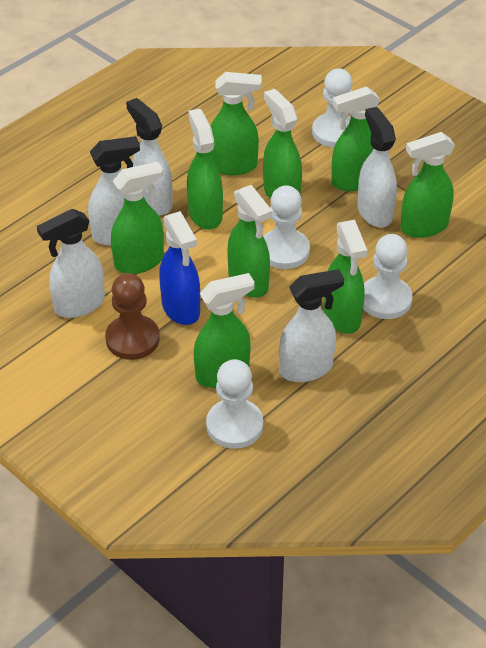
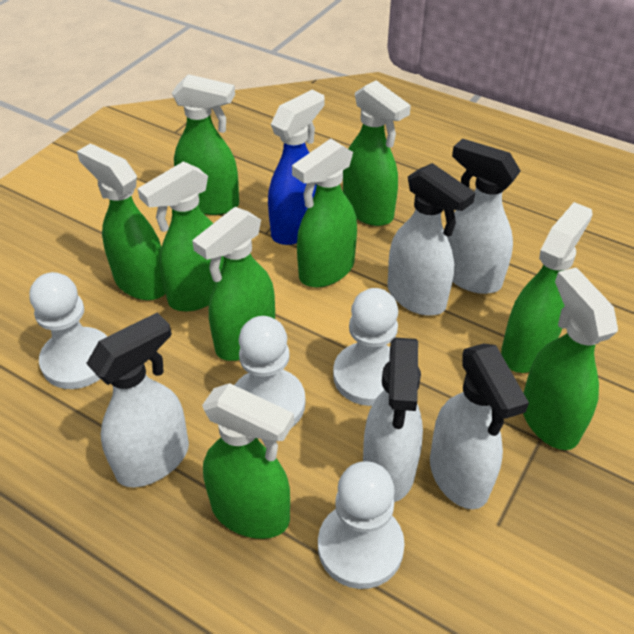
brown pawn: 1 -> 0

